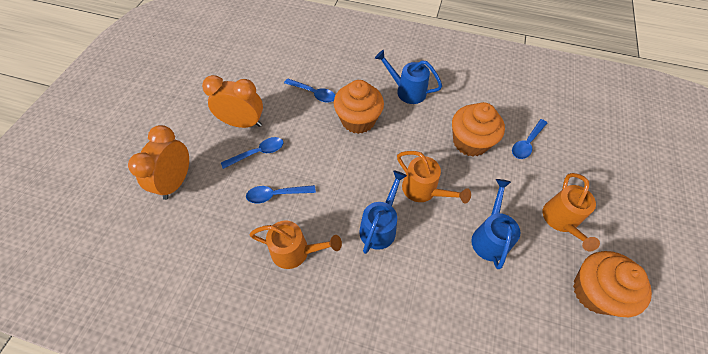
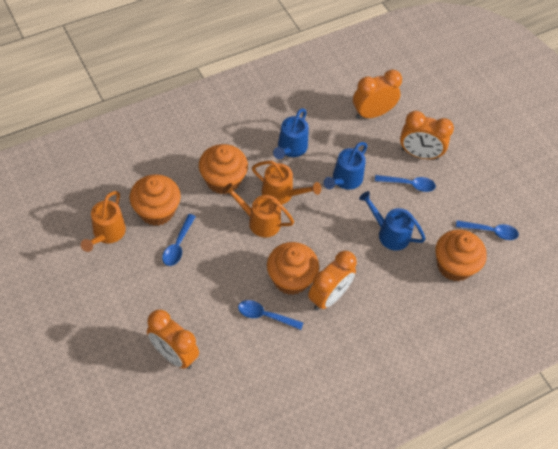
orange clock: 2 -> 4
orange cupcake: 3 -> 4

